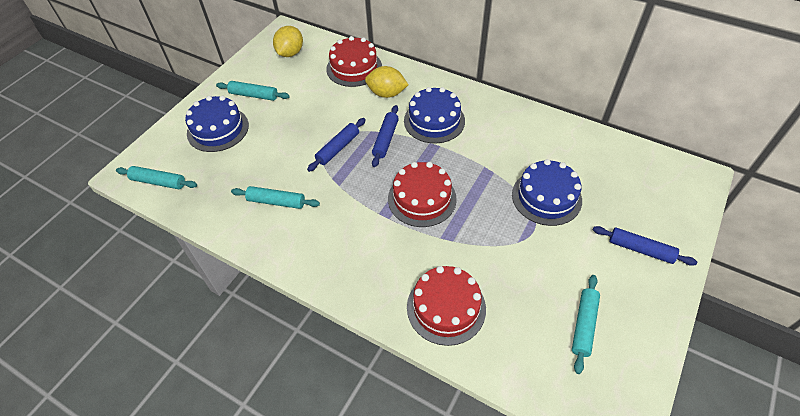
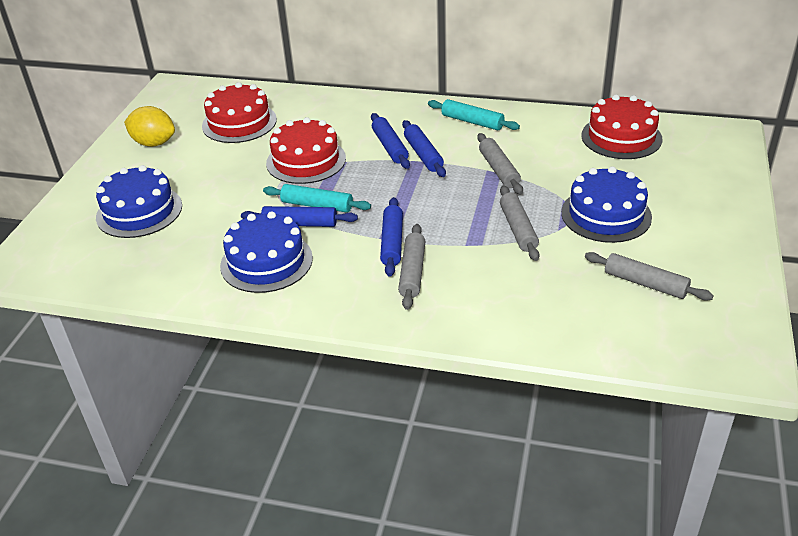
blue rolling pin: 3 -> 4
grey rolling pin: 0 -> 4
turquoise rolling pin: 4 -> 2
yellow lemon: 2 -> 1

